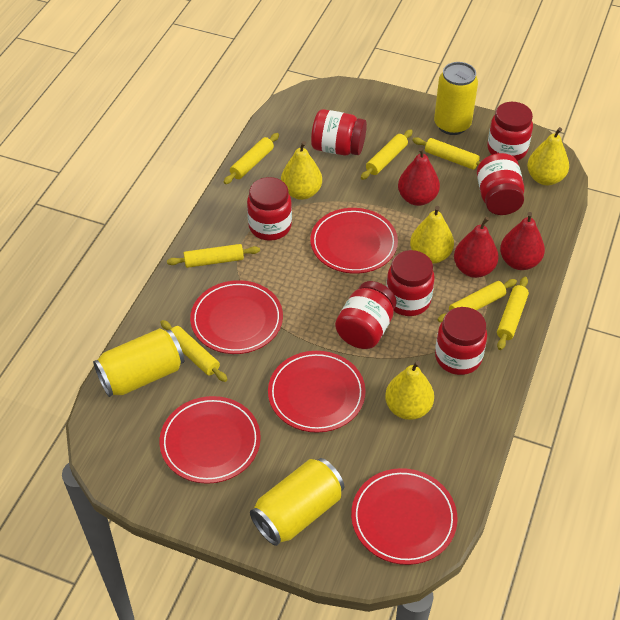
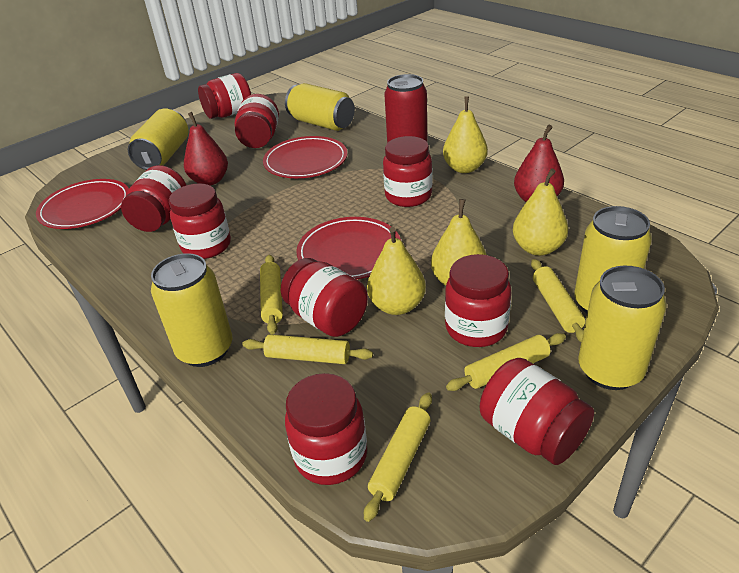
red can: 0 -> 1
red jar: 7 -> 9
red pear: 3 -> 2
red plate: 5 -> 3
yellow can: 3 -> 5
yellow rolling pin: 7 -> 5

